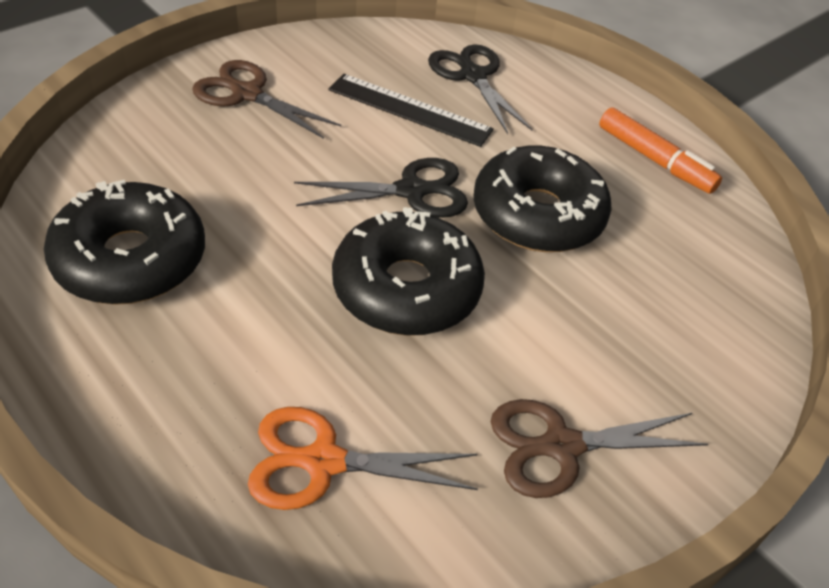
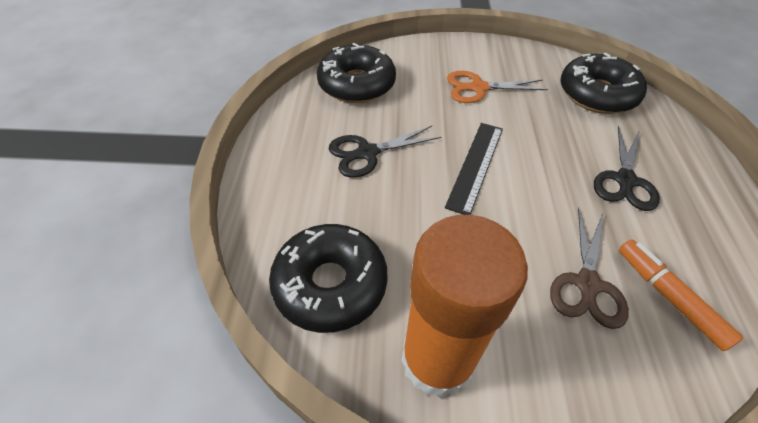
brown scissors: 2 -> 1
orange glue stick: 0 -> 1

